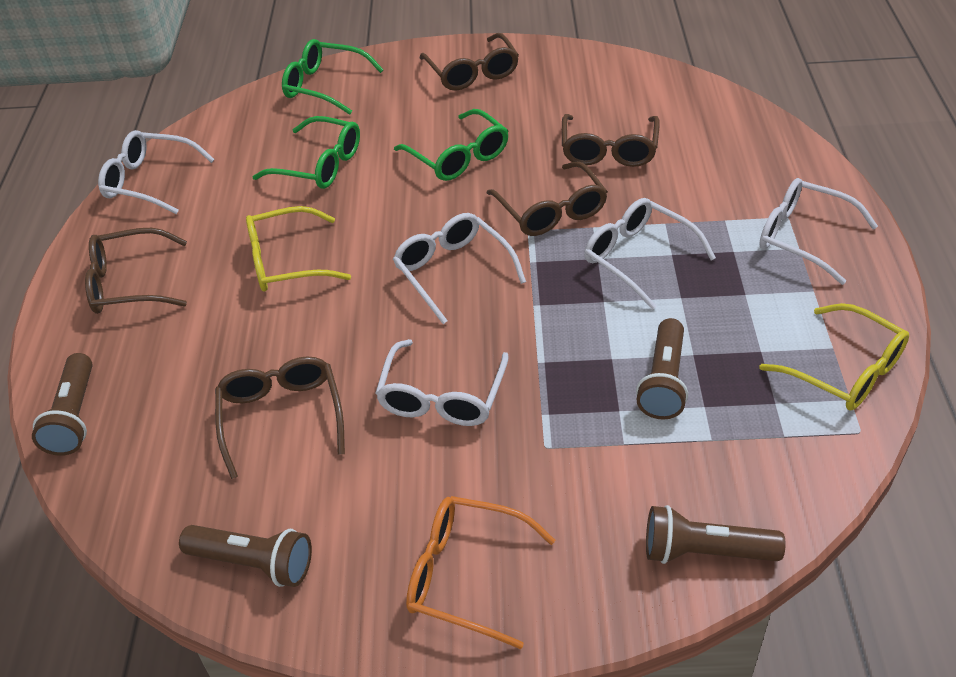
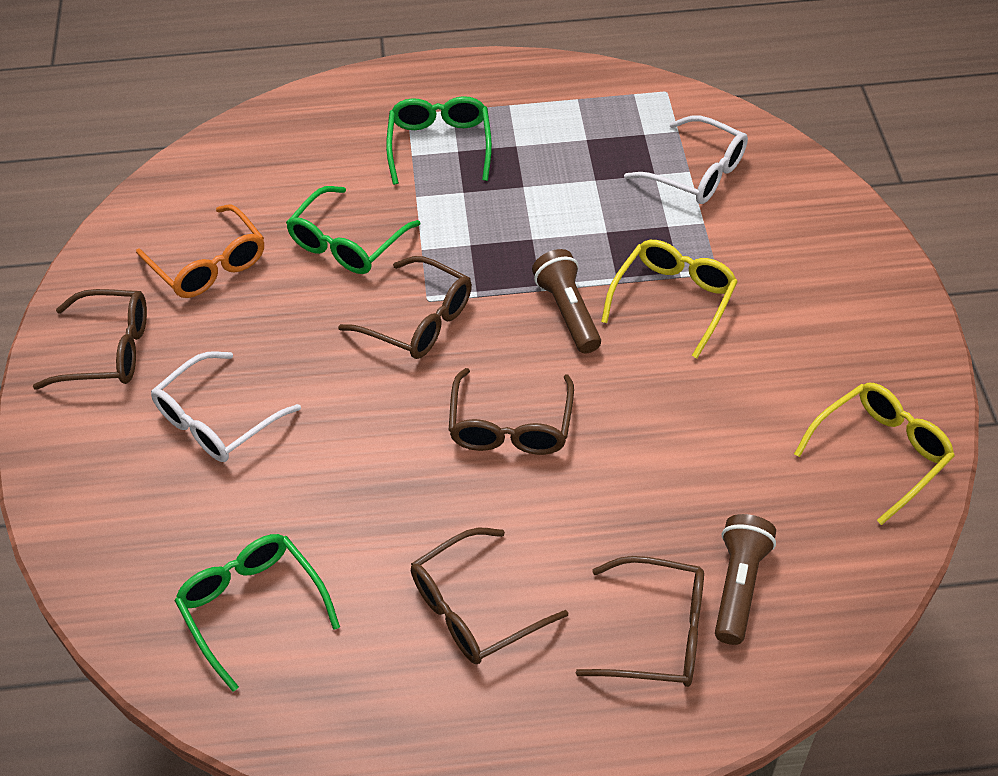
brown flashlight: 4 -> 2
white glasses: 5 -> 2

